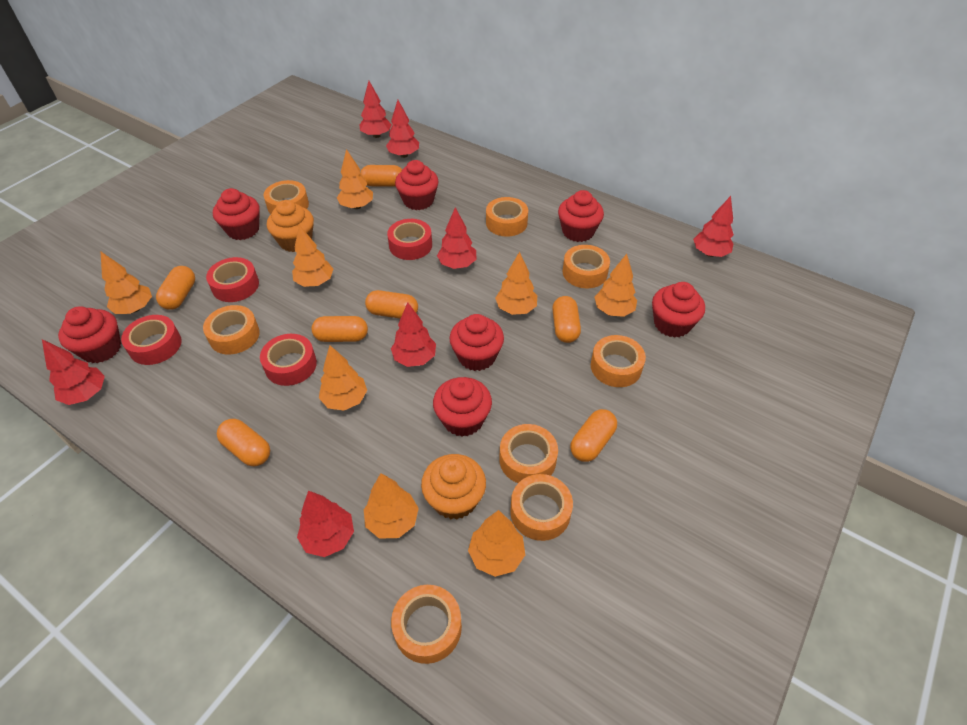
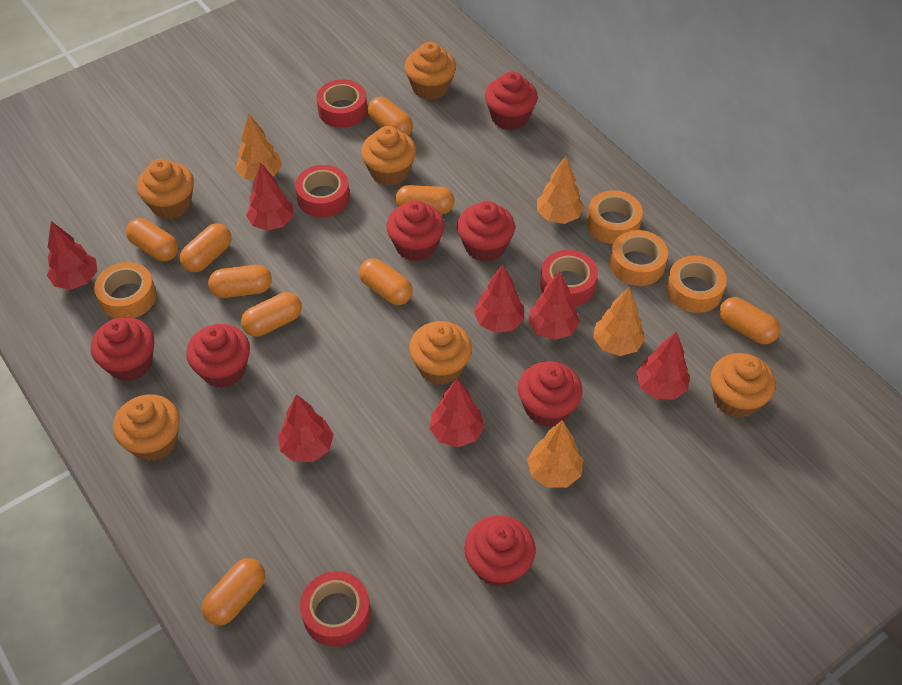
orange capsule: 7 -> 9
orange cupcake: 2 -> 6
orange tape: 8 -> 4
orange tree: 8 -> 4

